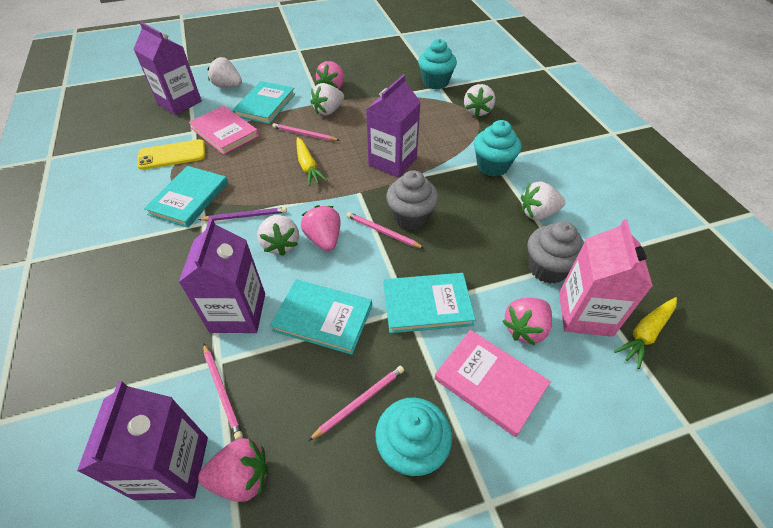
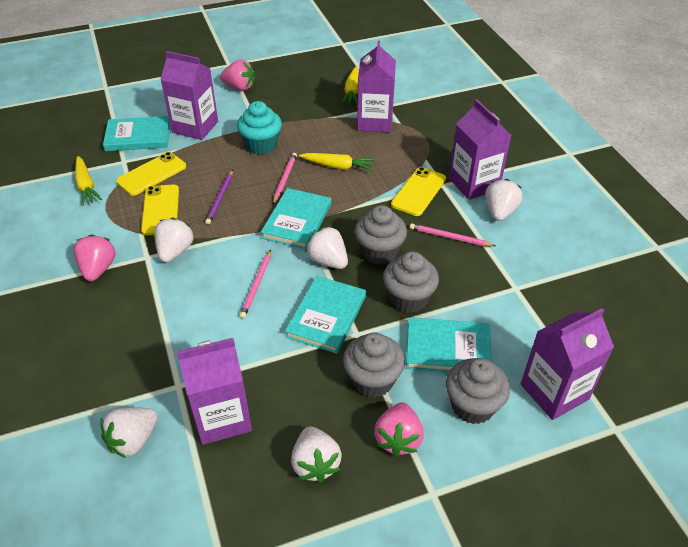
grey cupcake: 2 -> 4
pink book: 2 -> 0
pink carton: 1 -> 0
pink pencil: 4 -> 3
pink strawberry: 4 -> 3
purple carton: 4 -> 5
turquoise cupcake: 3 -> 1
yellow carrot: 2 -> 3
yellow phone: 1 -> 3

